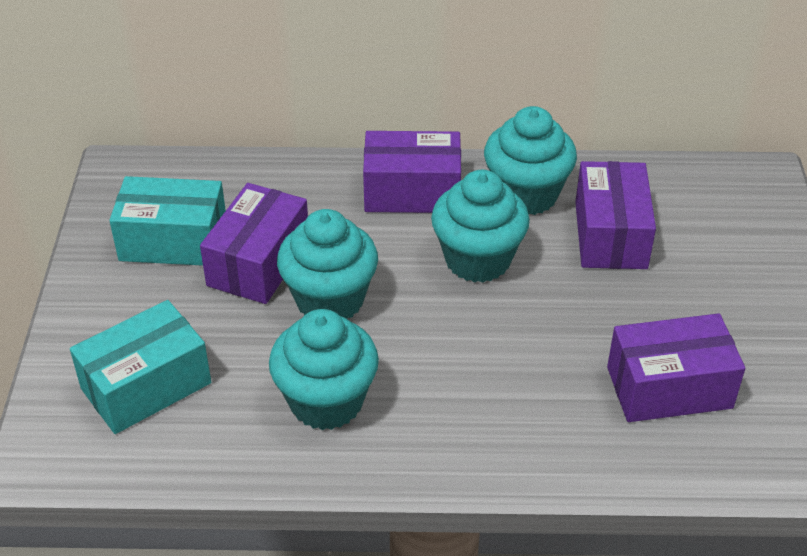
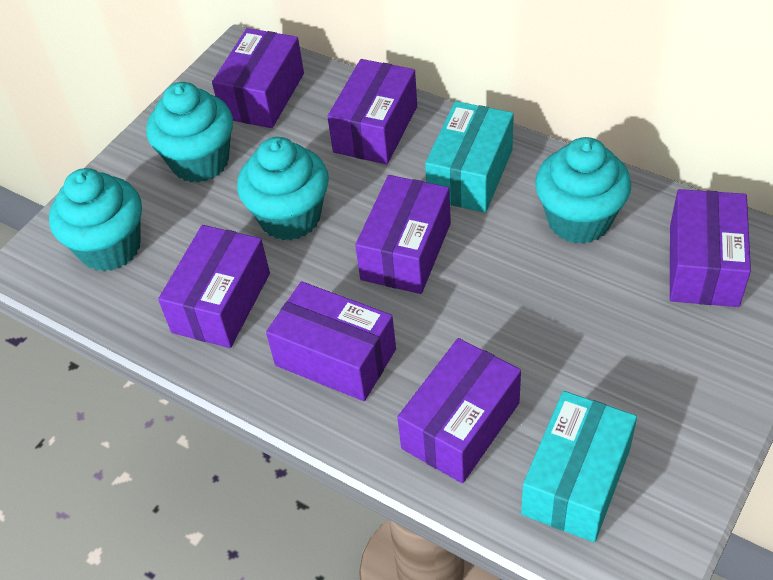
purple box: 4 -> 7

